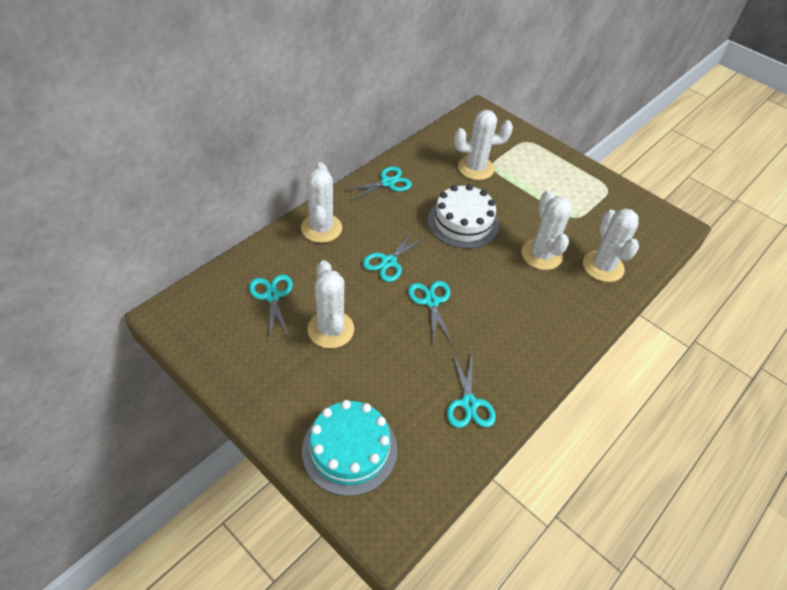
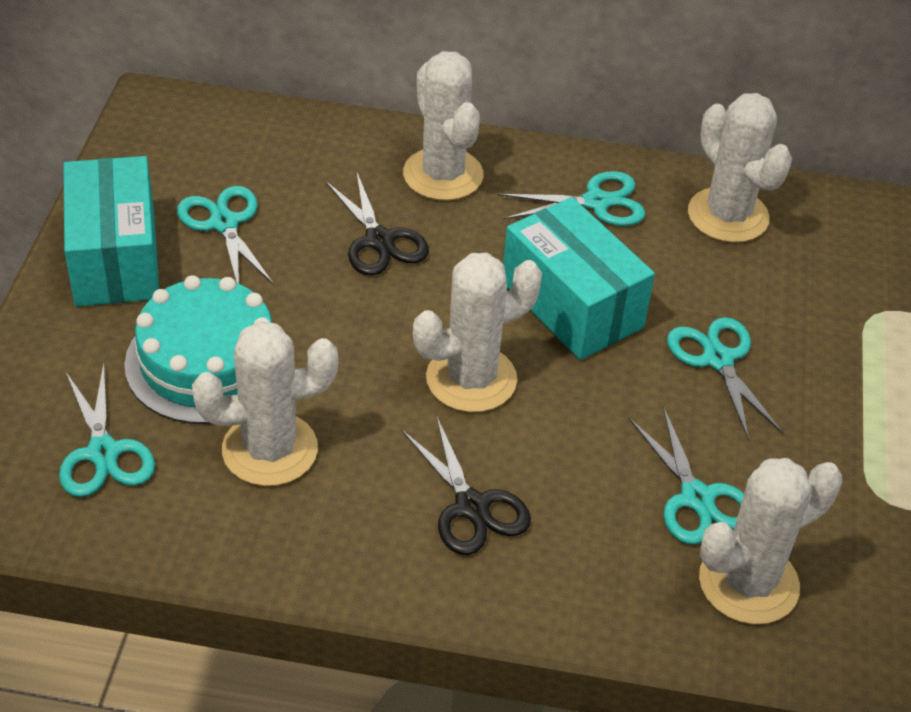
black scissors: 0 -> 2
turquoise box: 0 -> 2
white cake: 1 -> 0

